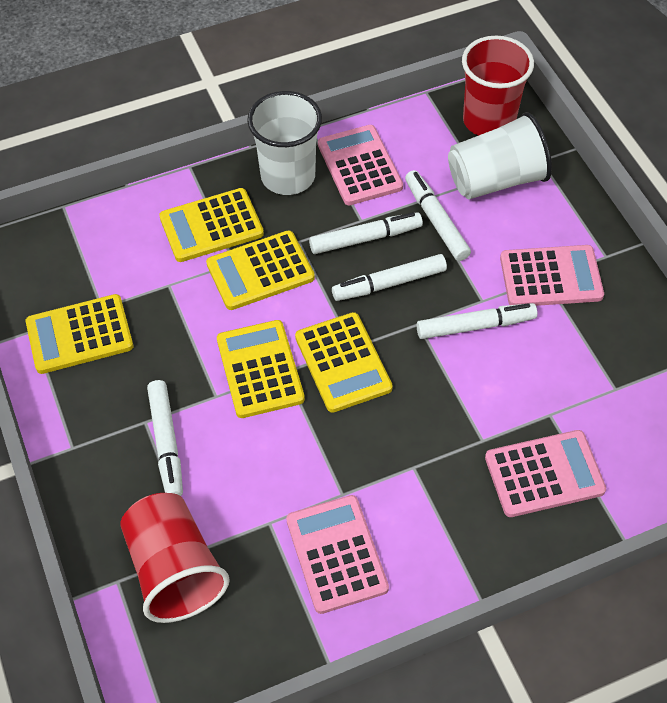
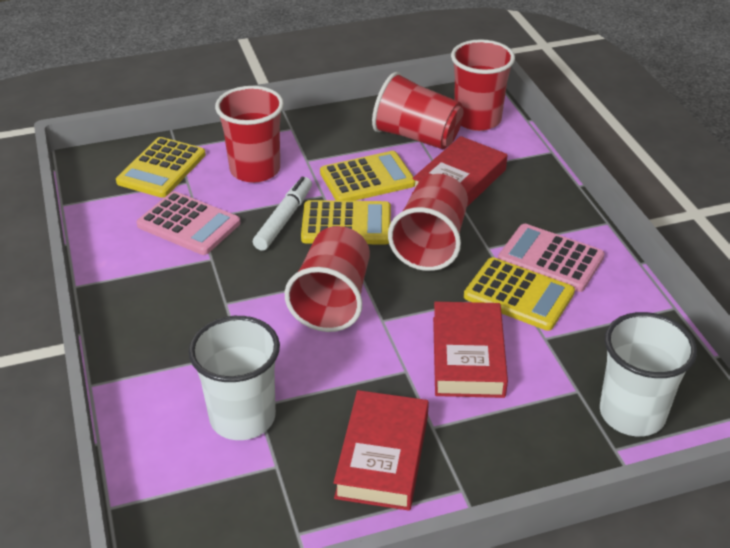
pink calculator: 4 -> 2
red book: 0 -> 3
red cup: 2 -> 5
white marker: 5 -> 1
yellow calculator: 5 -> 4

